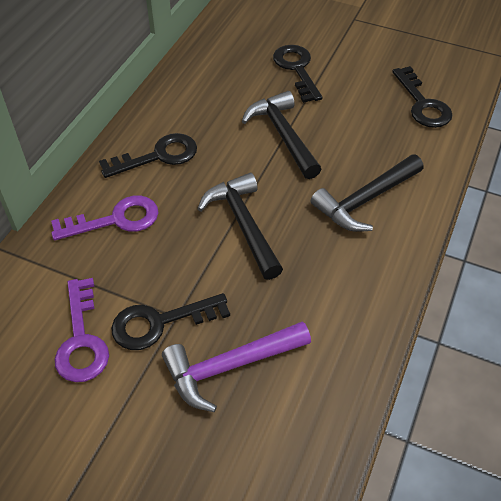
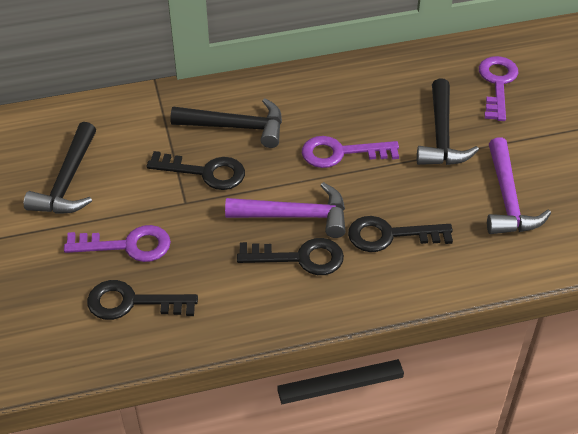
purple hammer: 1 -> 2
purple key: 2 -> 3

